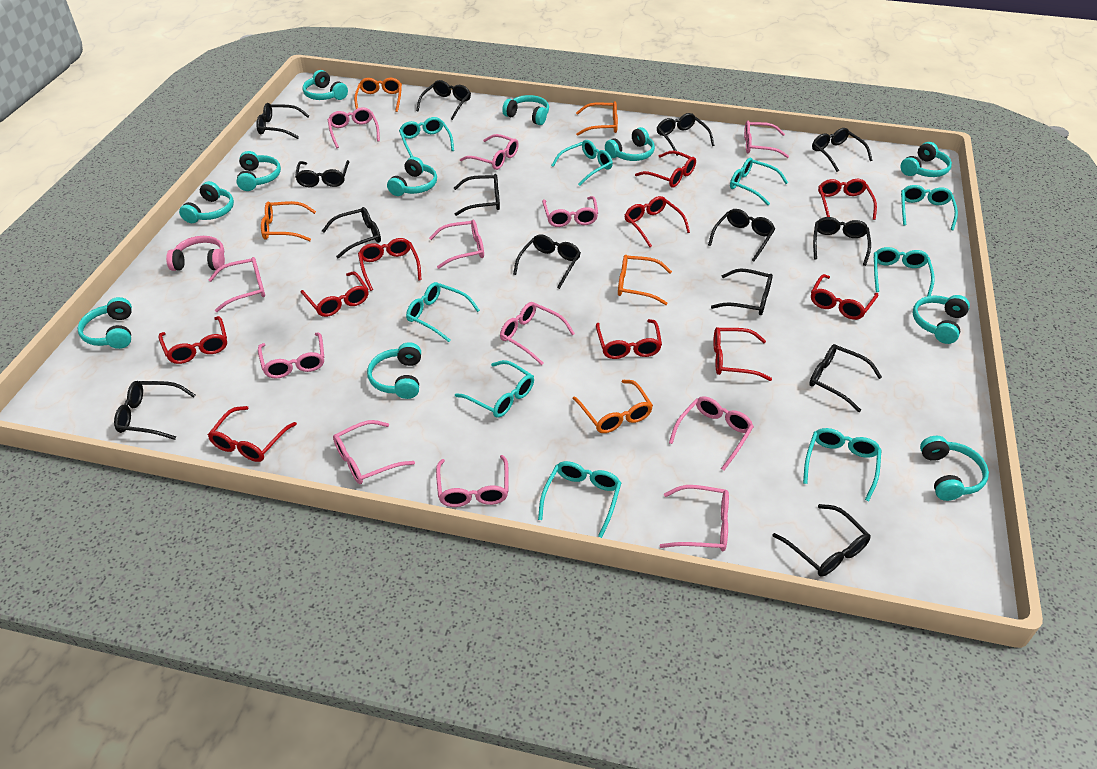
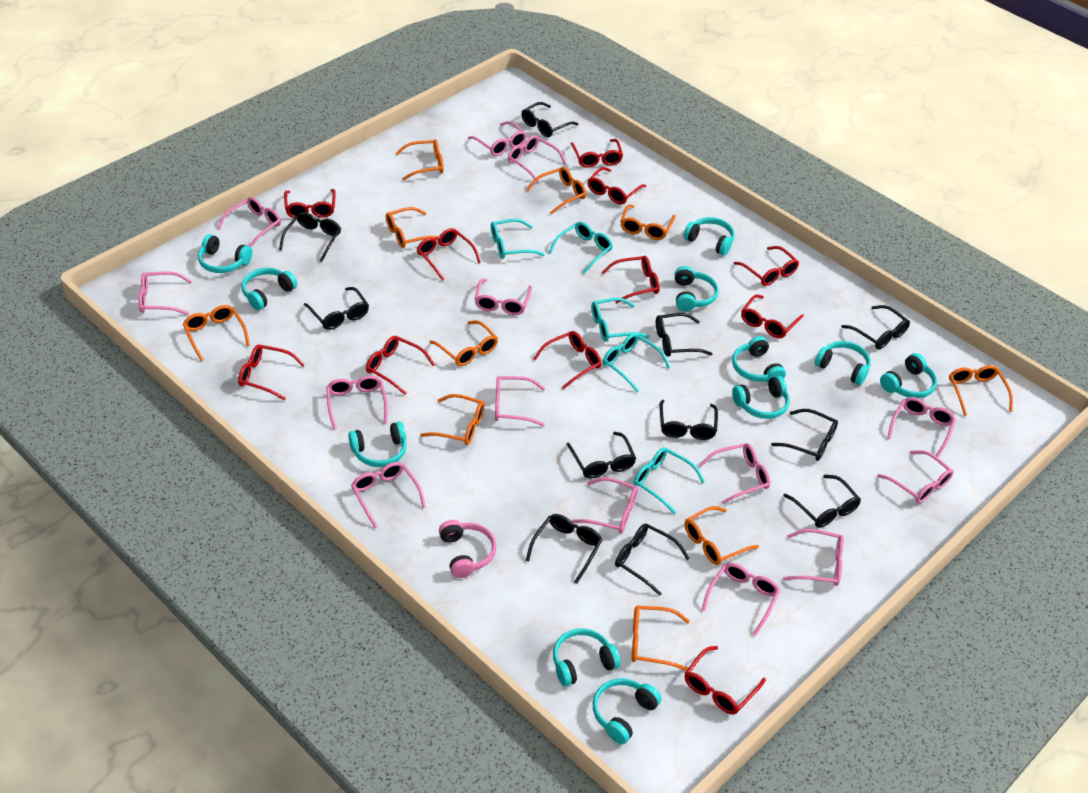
black glasses: 14 -> 11
orange glasses: 5 -> 10
pink glasses: 12 -> 14
red glasses: 10 -> 11
turquoise glasses: 9 -> 5

